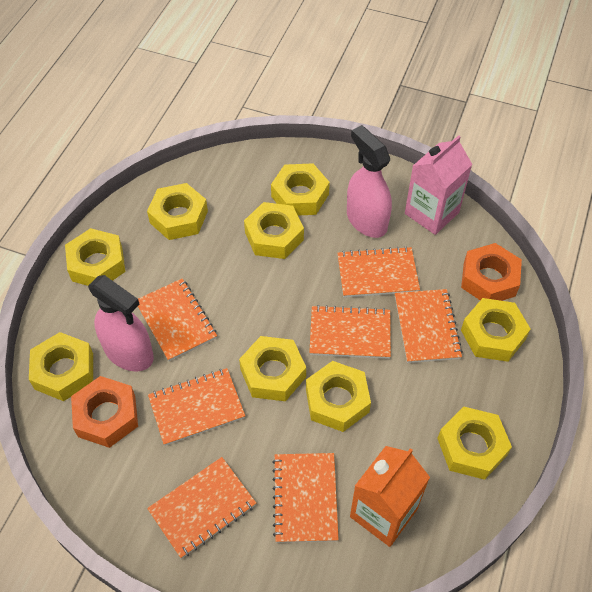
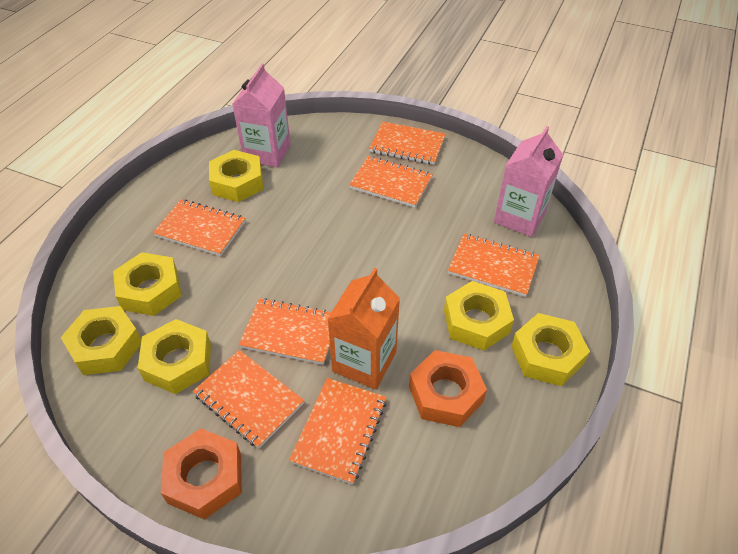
pink carton: 1 -> 2
pink spray bottle: 2 -> 0
yellow nut: 9 -> 6

